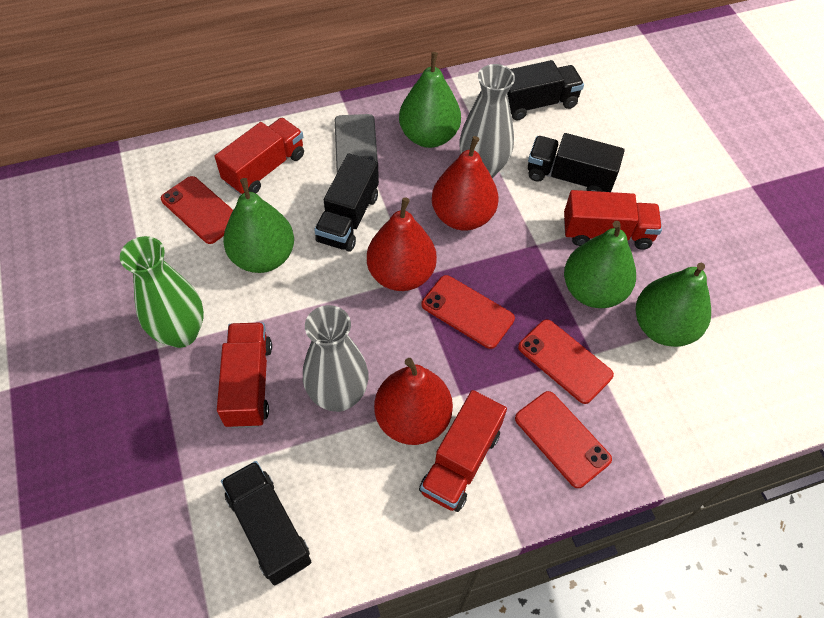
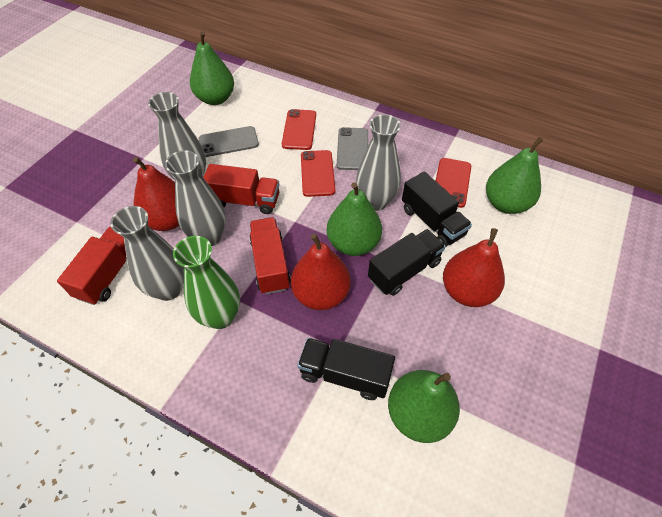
black truck: 4 -> 3
grey phone: 1 -> 2
grey vase: 2 -> 4
red phone: 4 -> 3
red truck: 4 -> 3

